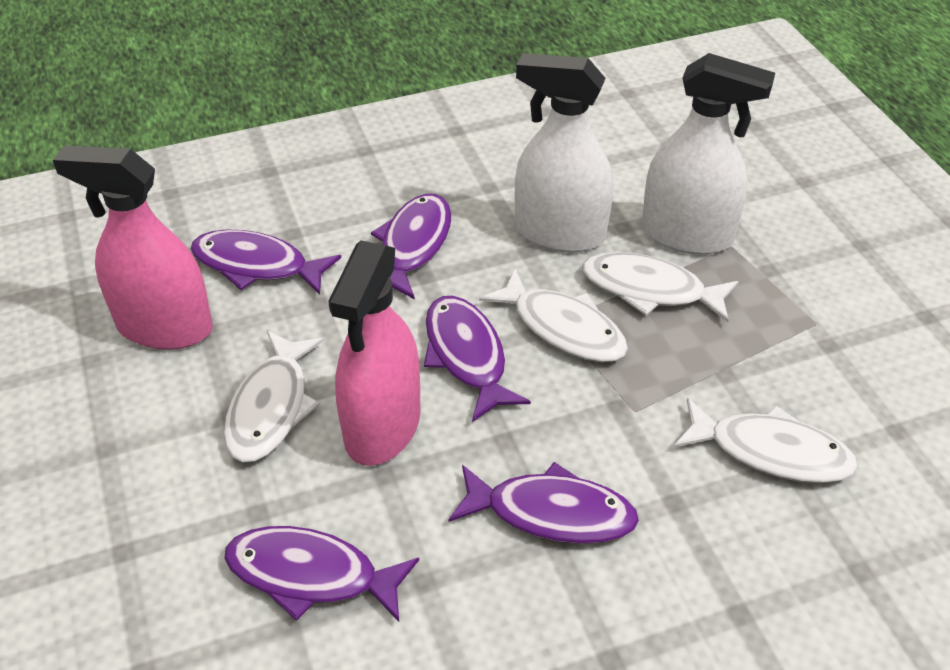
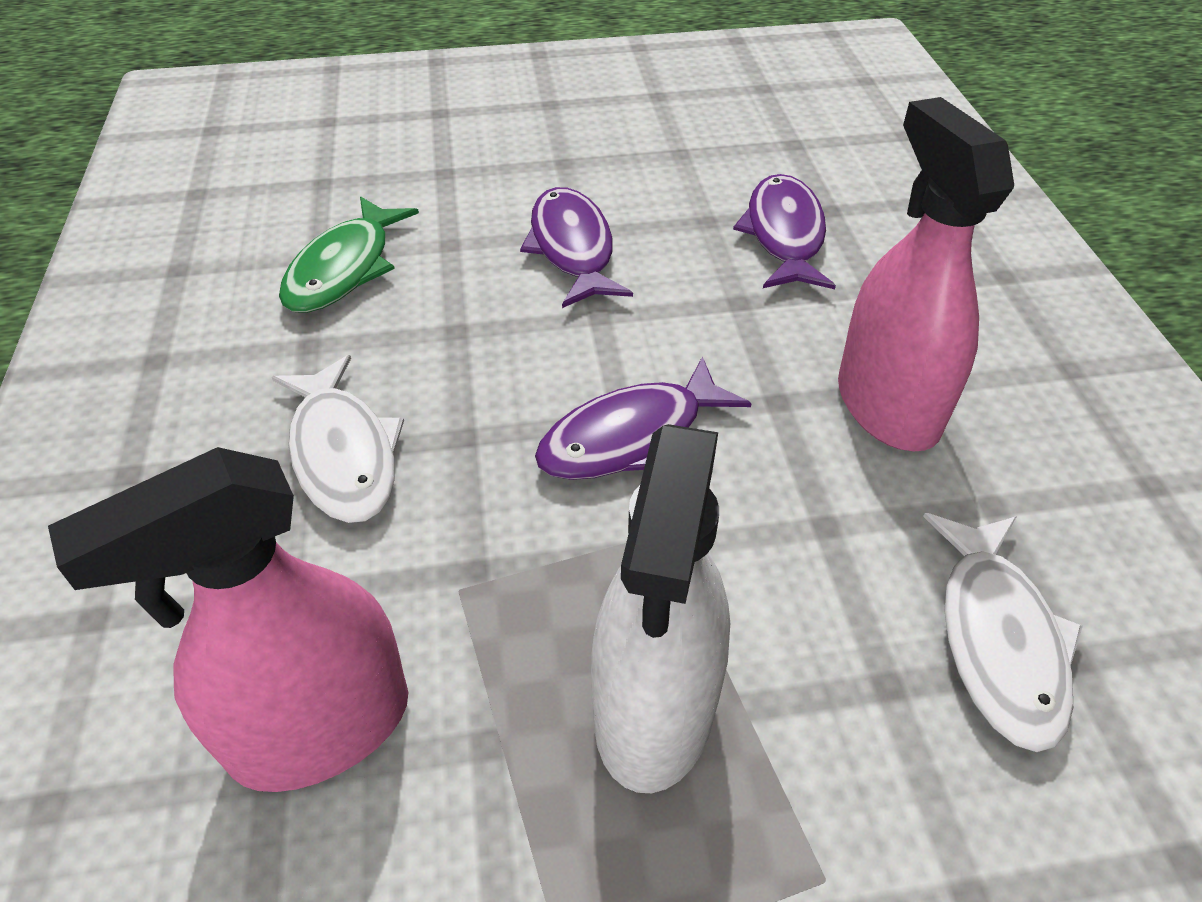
green fish: 0 -> 1
purple fish: 5 -> 3
white fish: 4 -> 2
white spray bottle: 2 -> 1

